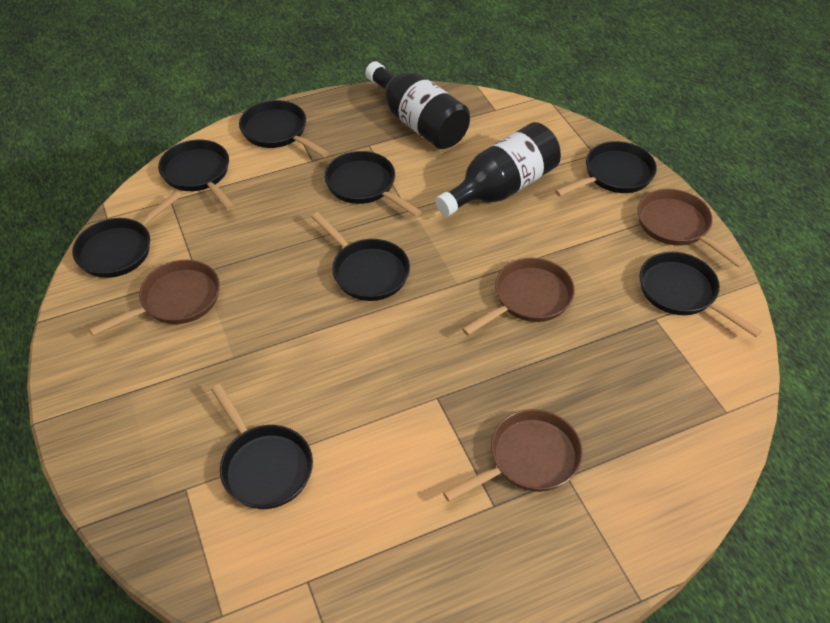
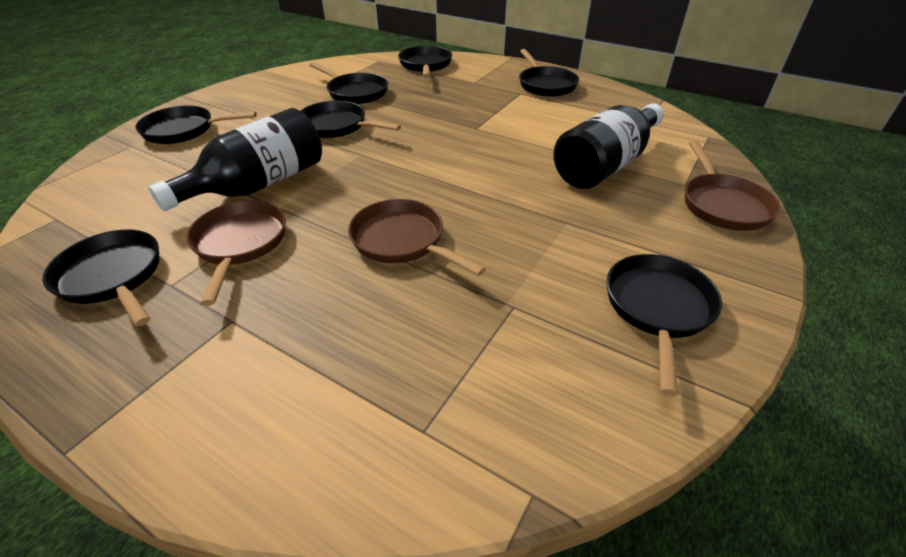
black pan: 8 -> 7
brown pan: 4 -> 3

